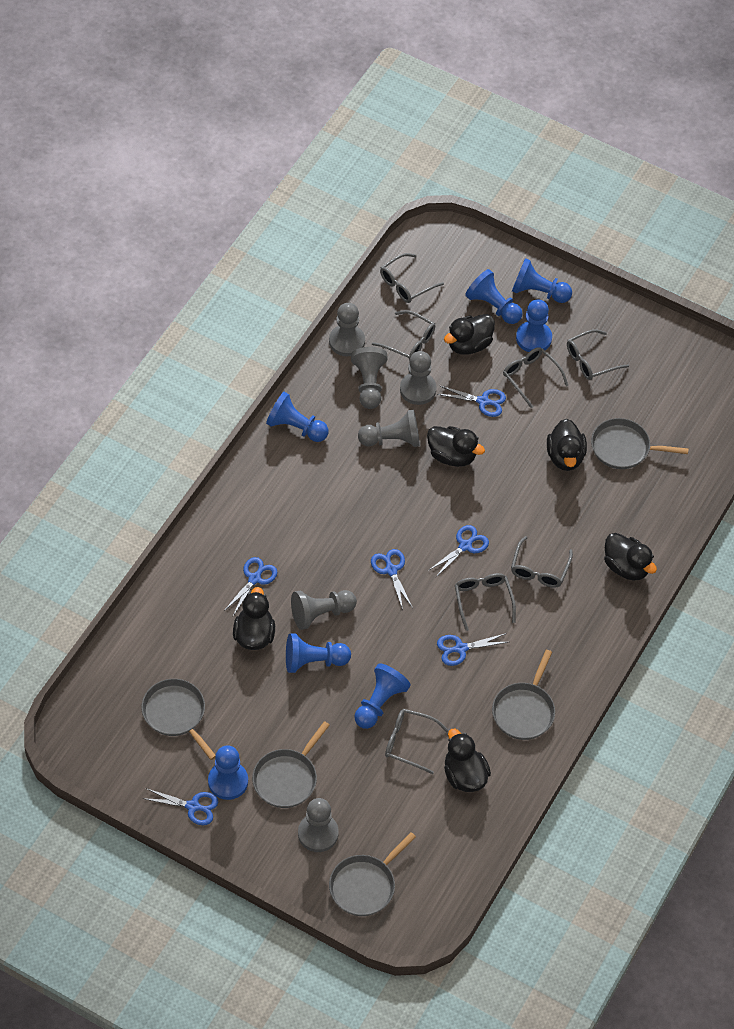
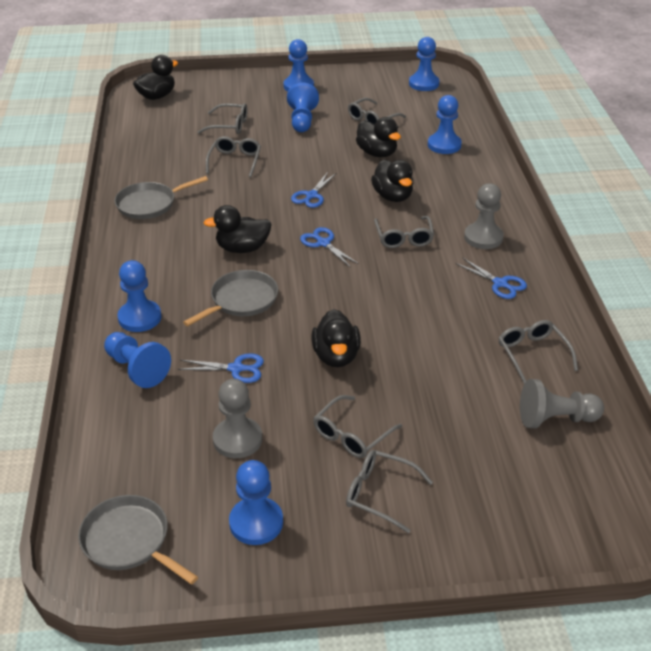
black duck: 6 -> 5
blue scissors: 6 -> 4
grey pan: 5 -> 3
grey pawn: 6 -> 3

